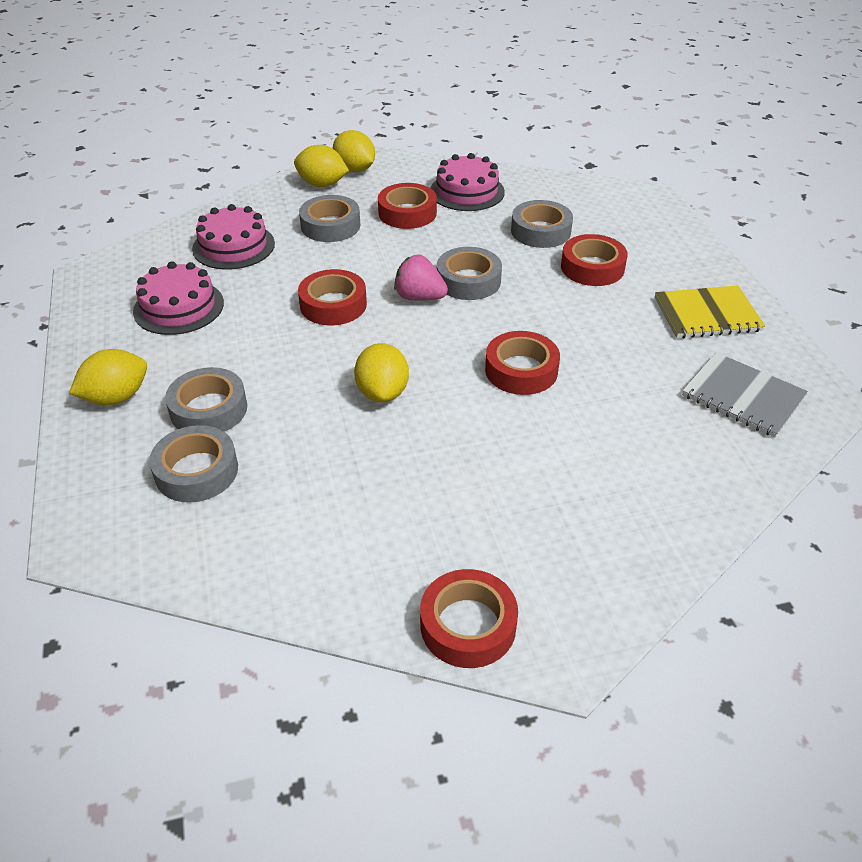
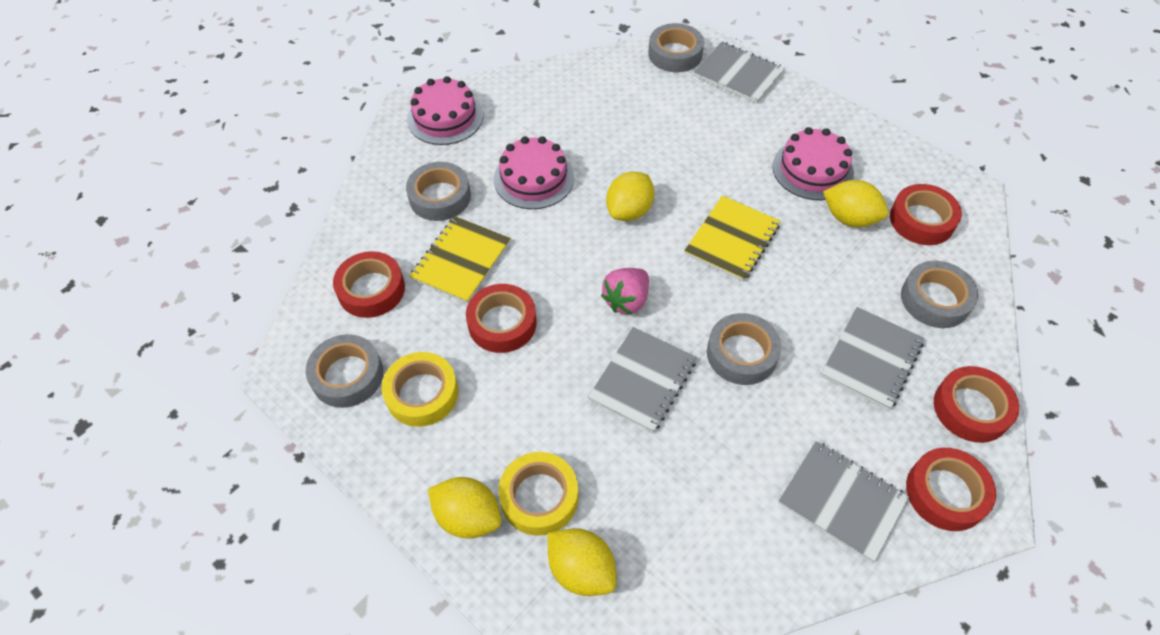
grey notebook: 1 -> 4
yellow notebook: 1 -> 2
yellow tape: 0 -> 2

